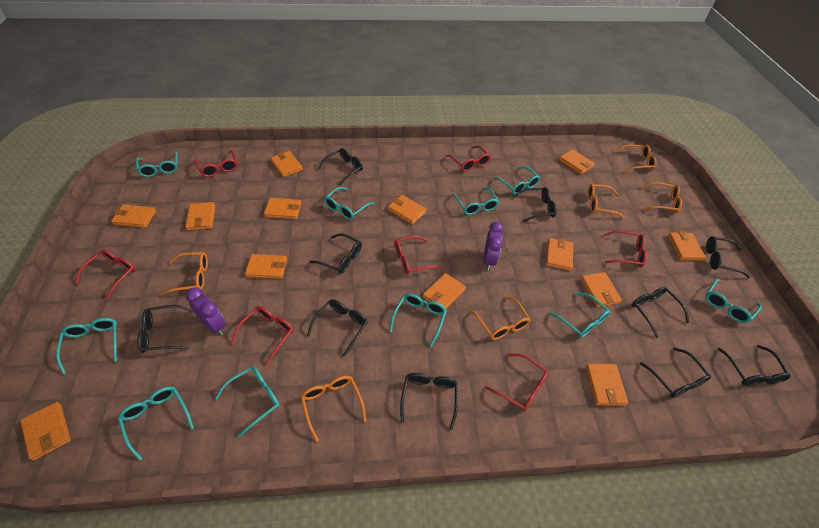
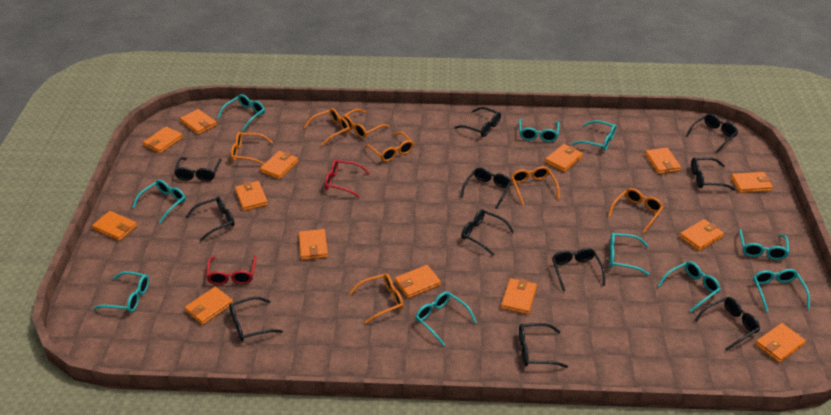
black glasses: 10 -> 11
orange glasses: 6 -> 7
orange wallet: 13 -> 14
purple clock: 2 -> 0
red glasses: 7 -> 2

